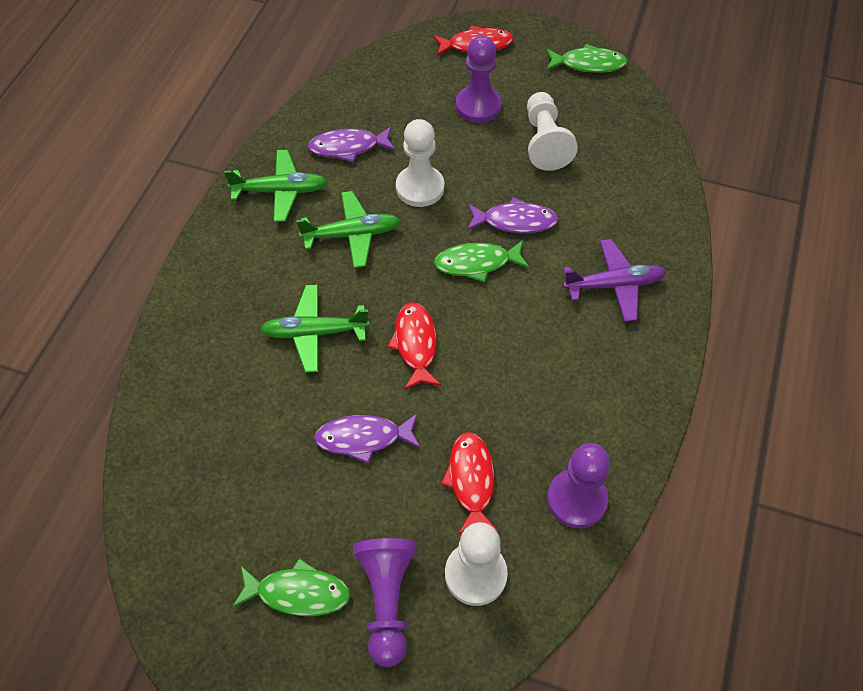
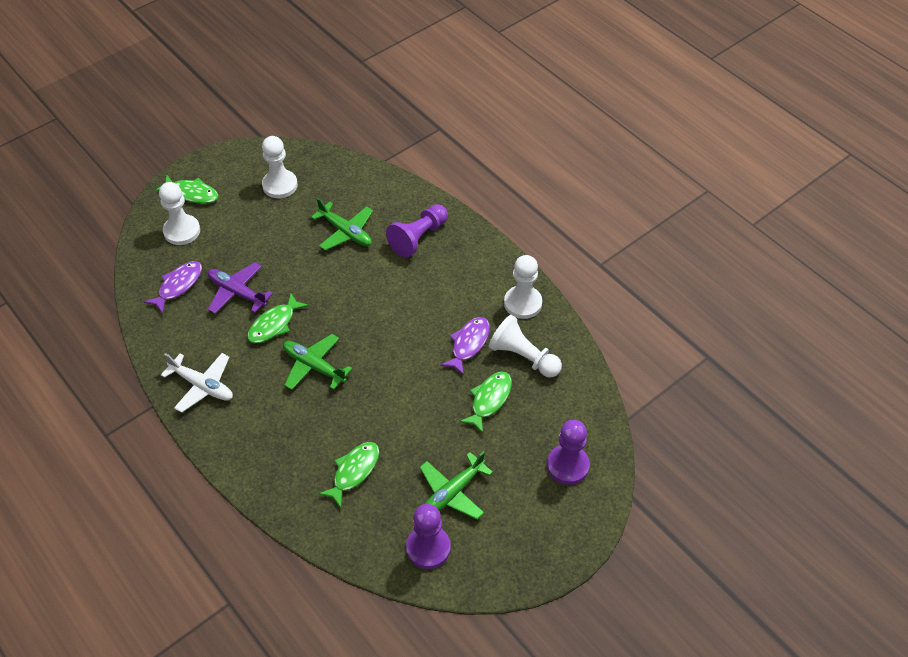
green fish: 3 -> 4
purple fish: 3 -> 2
red fish: 3 -> 0
white pawn: 3 -> 4
white plane: 0 -> 1

